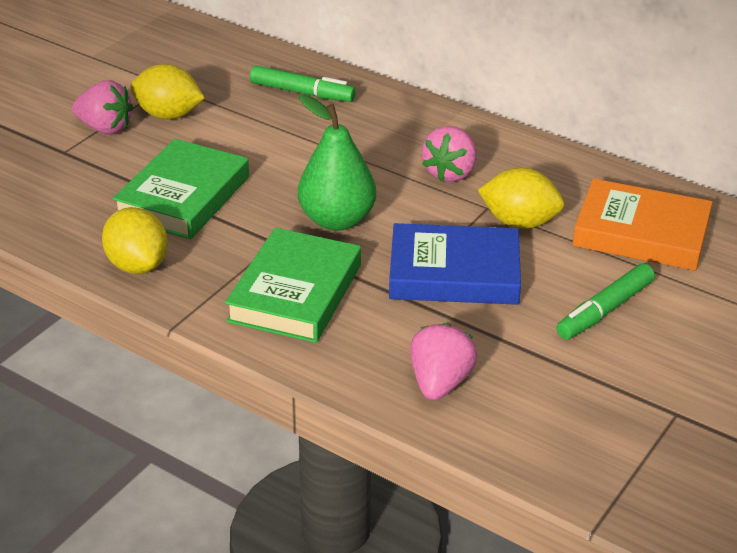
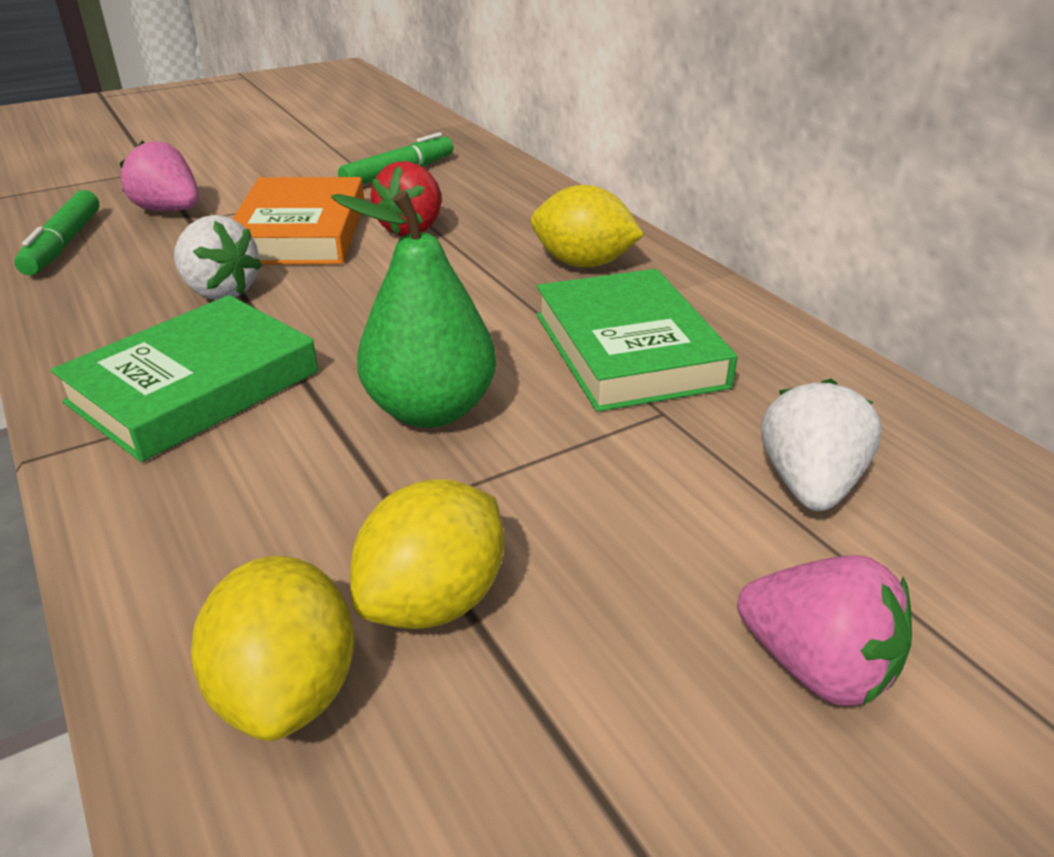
blue book: 1 -> 0
pink strawberry: 3 -> 2
red strawberry: 0 -> 1
white strawberry: 0 -> 2

